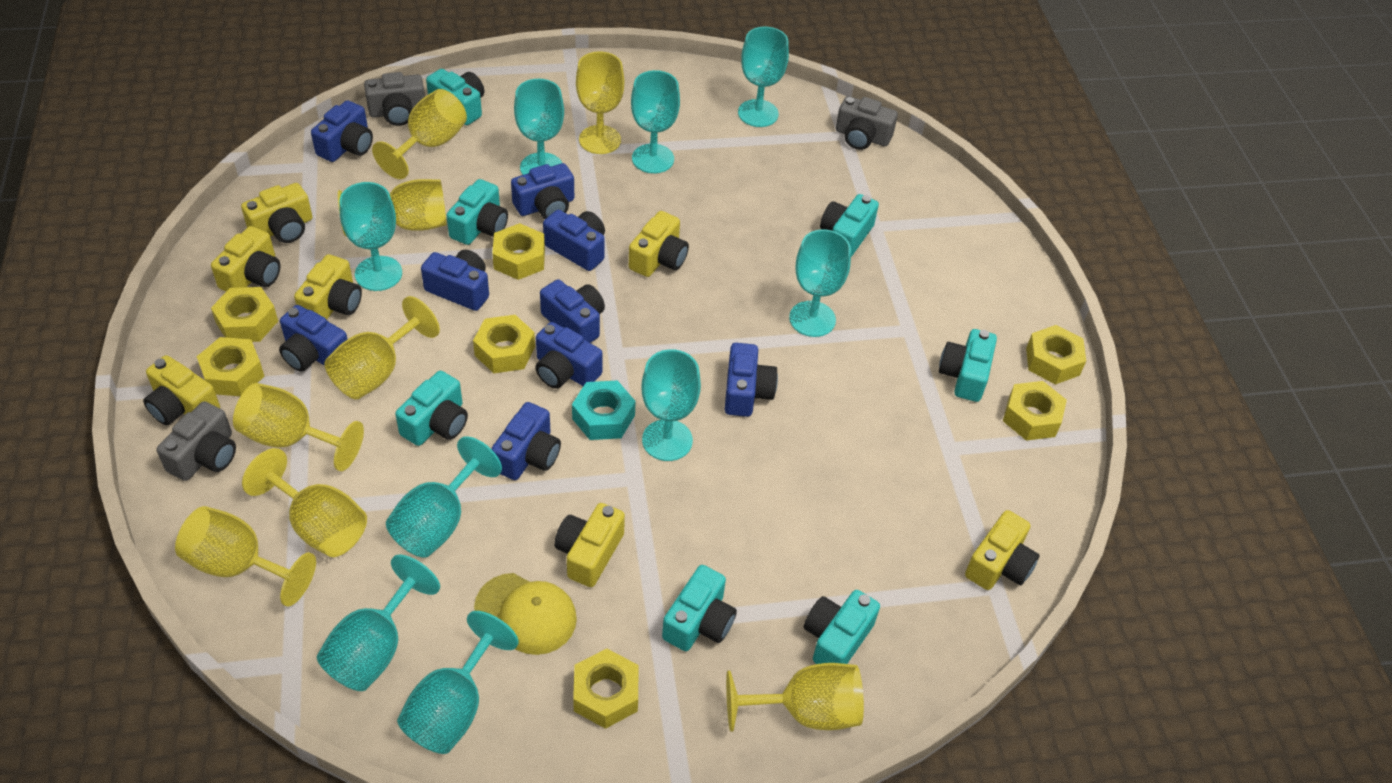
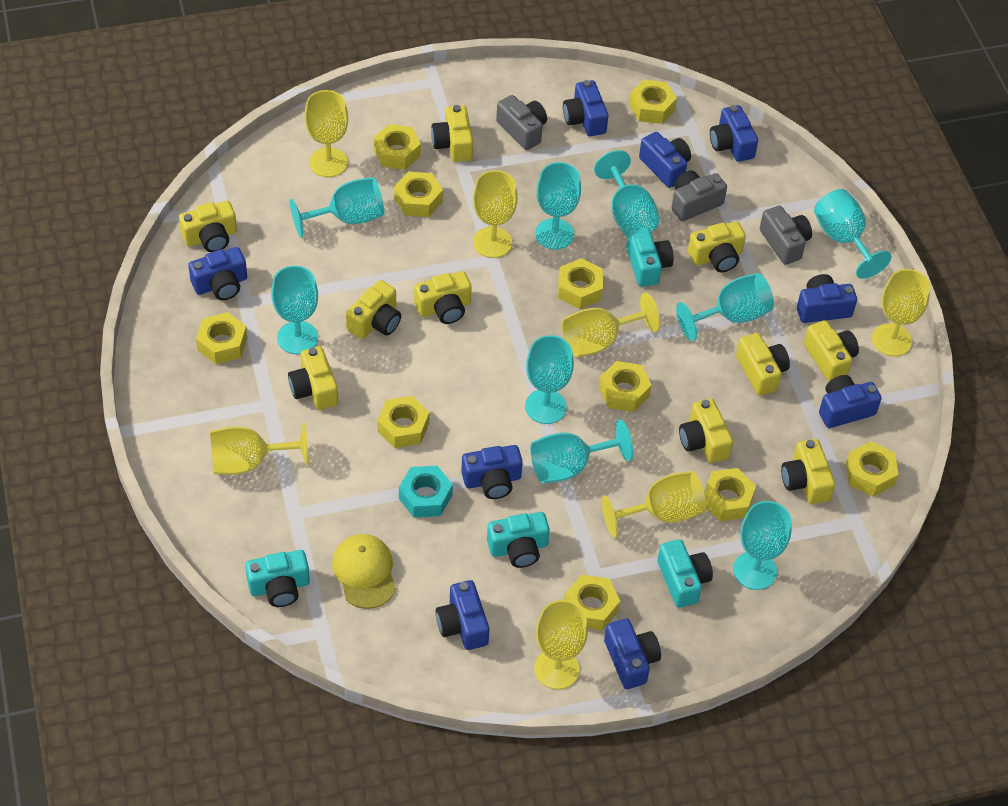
turquoise camera: 7 -> 4
yellow camera: 7 -> 10
yellow goblet: 8 -> 7
yellow nut: 7 -> 10

